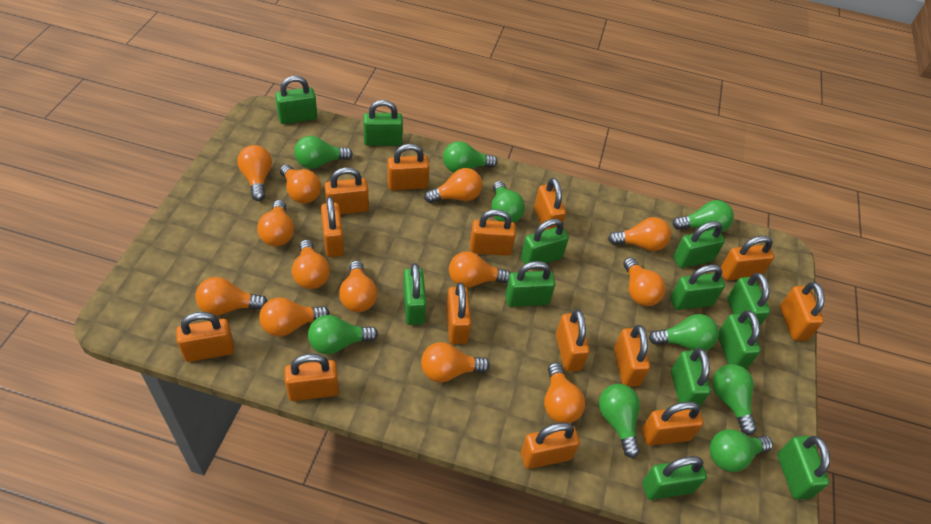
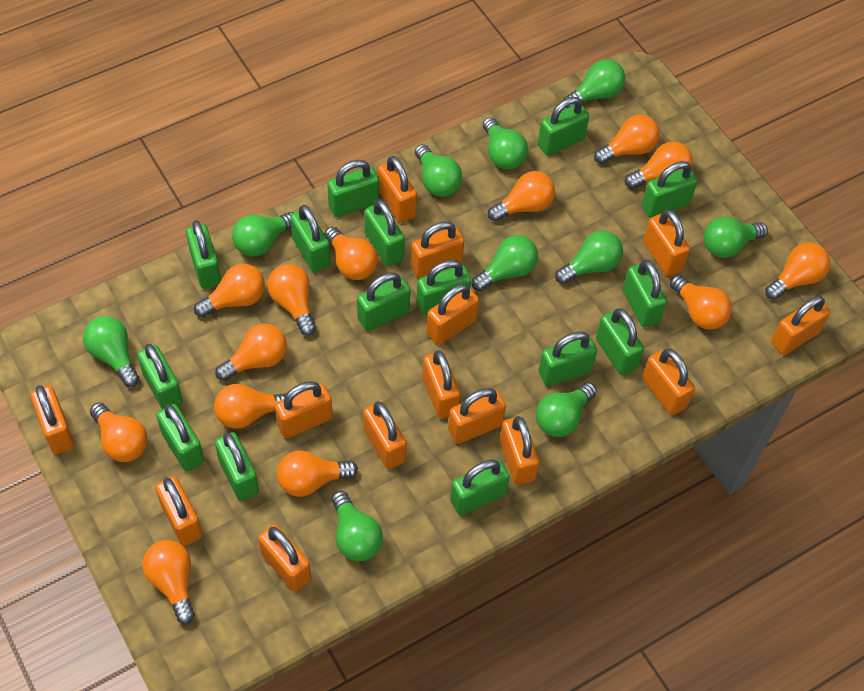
green light bulb: 9 -> 10
green padlock: 12 -> 15

